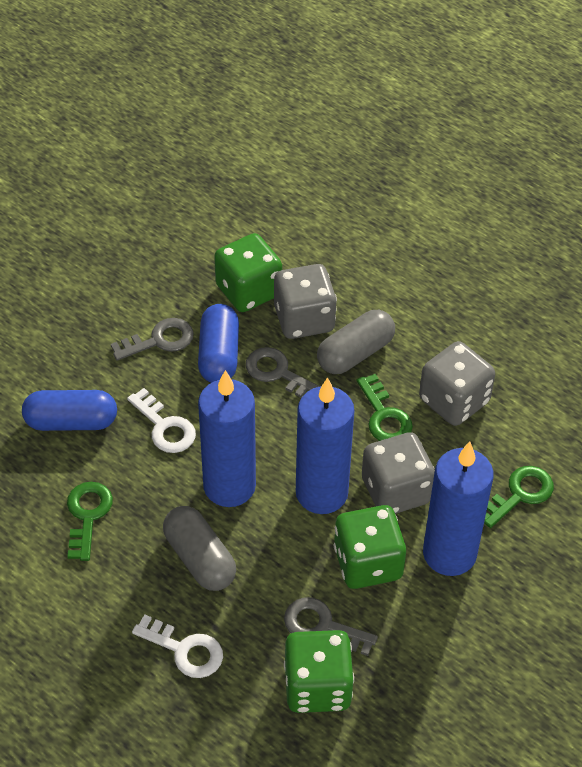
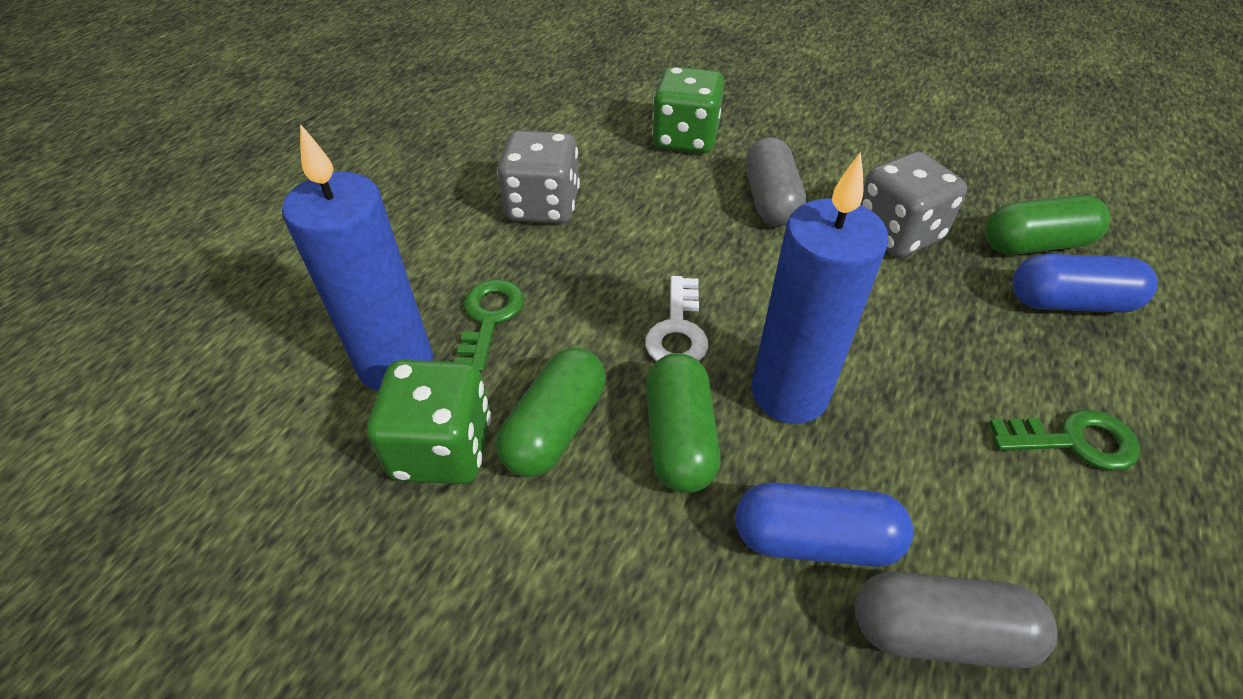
blue candle: 3 -> 2
green capsule: 0 -> 3
green dice: 3 -> 2
green key: 3 -> 2
grey dice: 3 -> 2
grey key: 3 -> 0
white key: 2 -> 1

